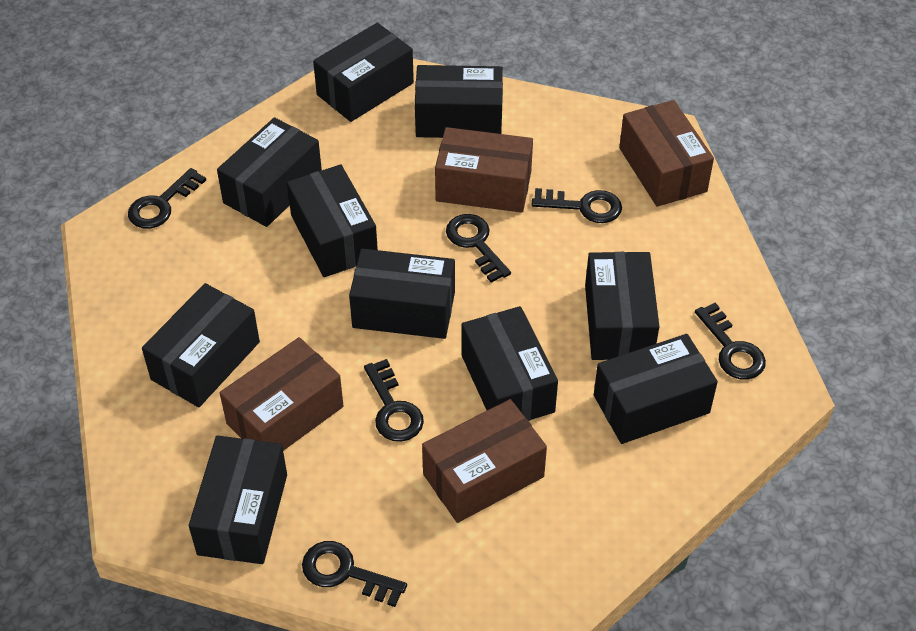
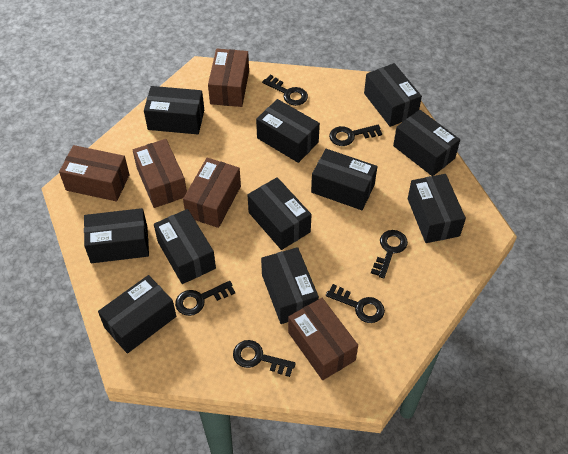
black box: 10 -> 11
brown box: 4 -> 5

